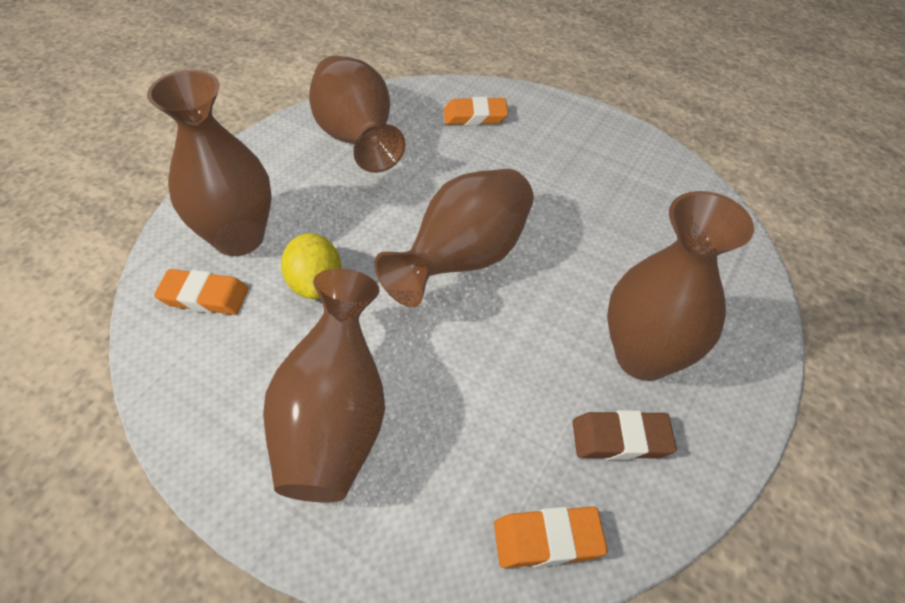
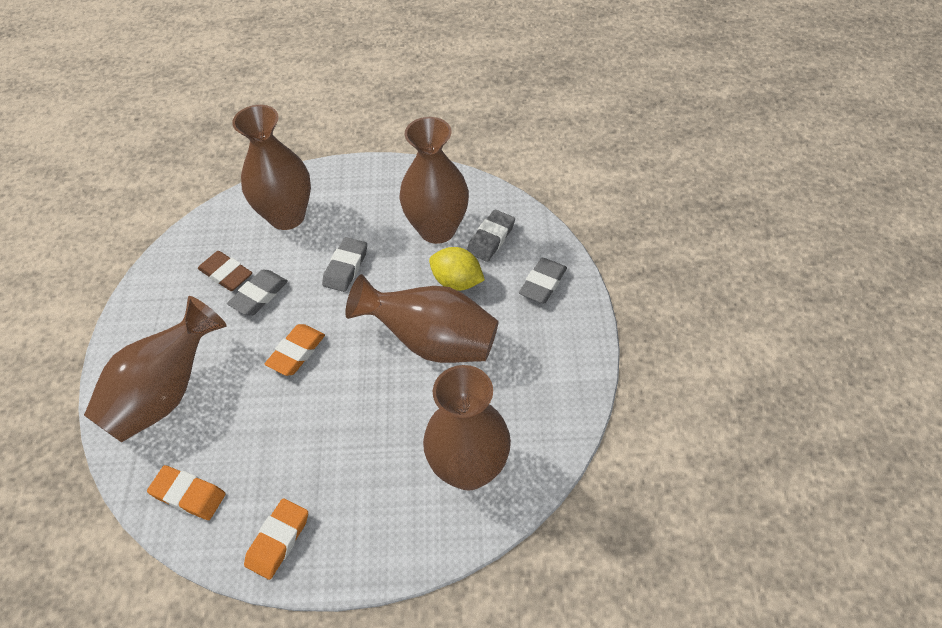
grey eraser: 0 -> 4

